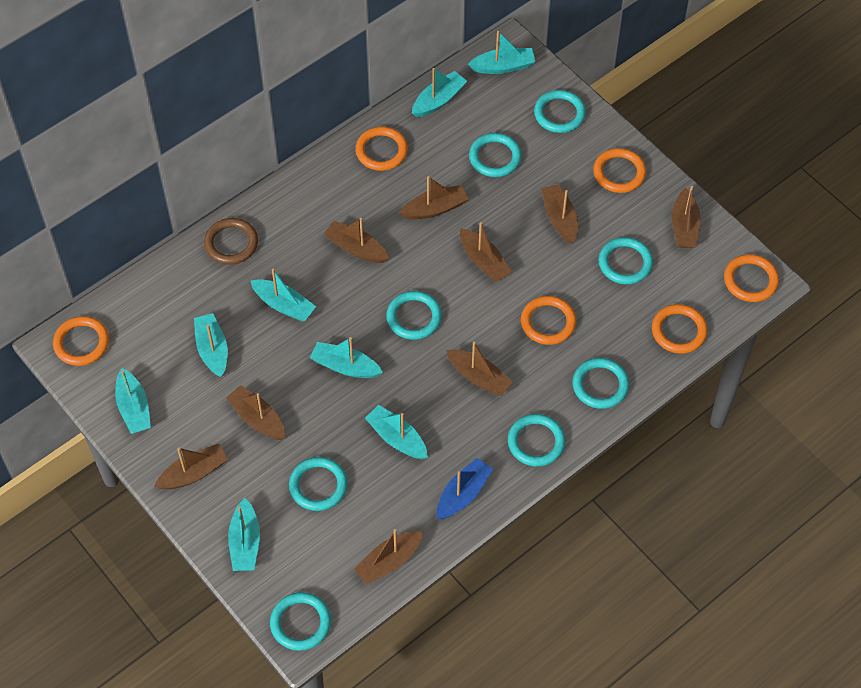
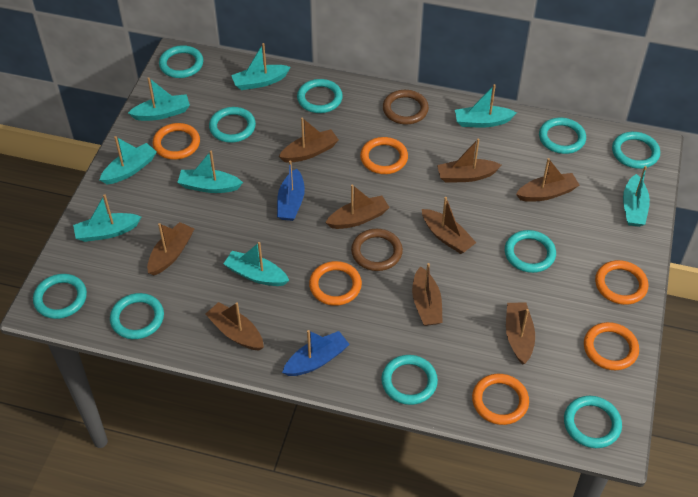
blue boat: 1 -> 2
brown ring: 1 -> 2
turquoise ring: 8 -> 10

